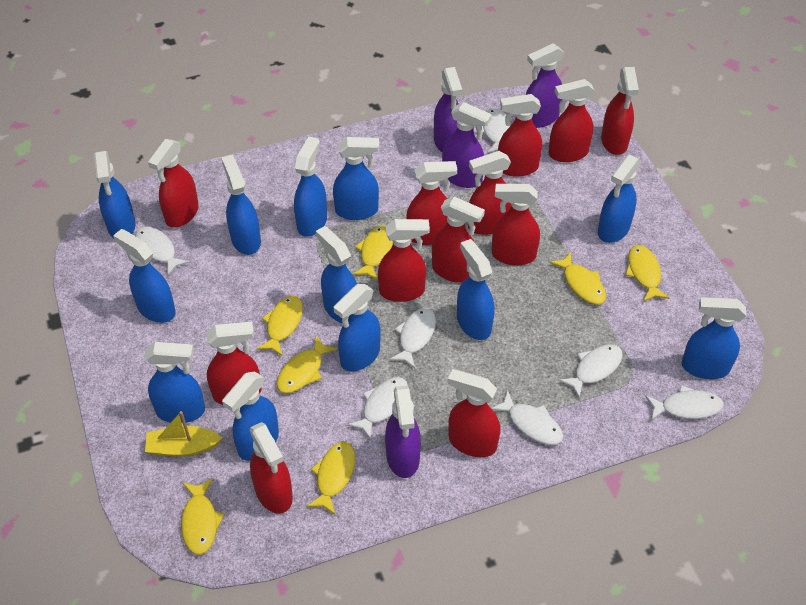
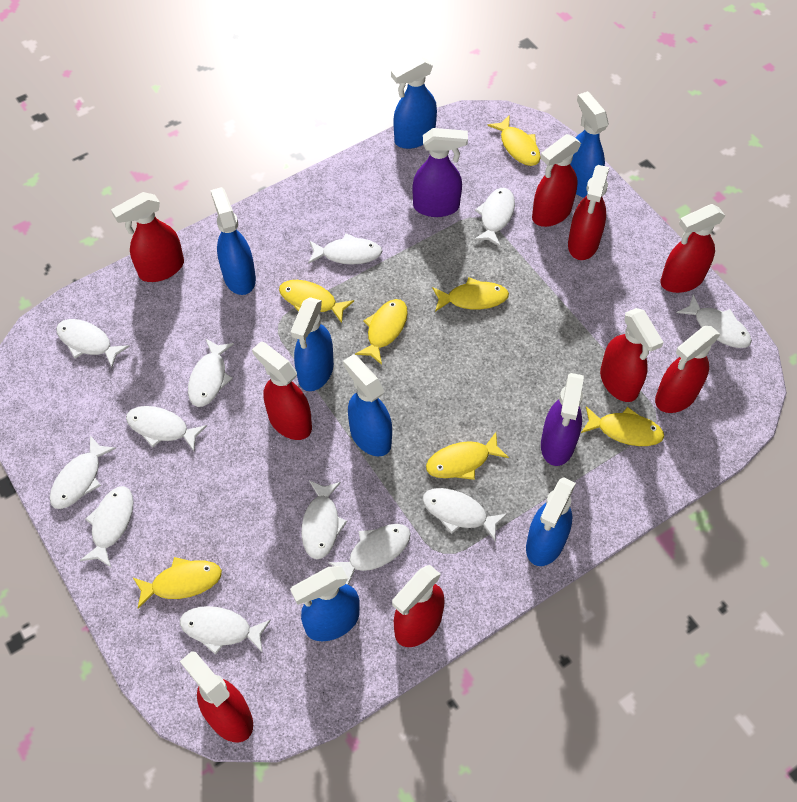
blue spray bottle: 12 -> 7
purple spray bottle: 4 -> 2
red spray bottle: 12 -> 9
white fish: 7 -> 12
yellow boat: 1 -> 0

